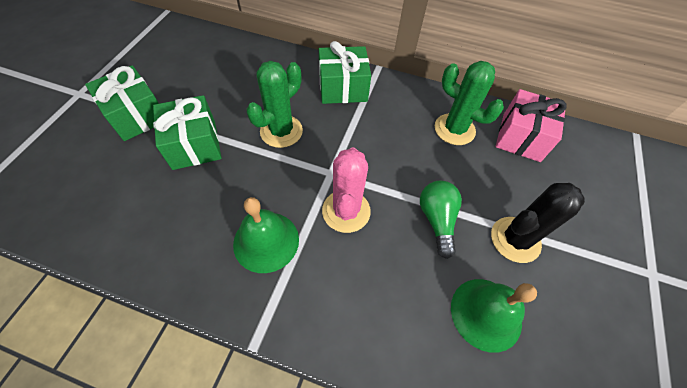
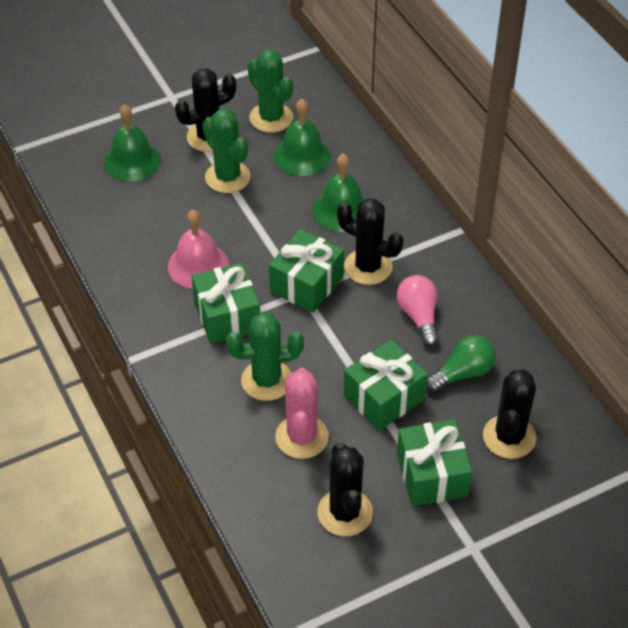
black cactus: 1 -> 4
green bell: 2 -> 3
green cactus: 2 -> 3
green gift: 3 -> 4
pink bell: 0 -> 1
pink gift: 1 -> 0
pink light bulb: 0 -> 1

